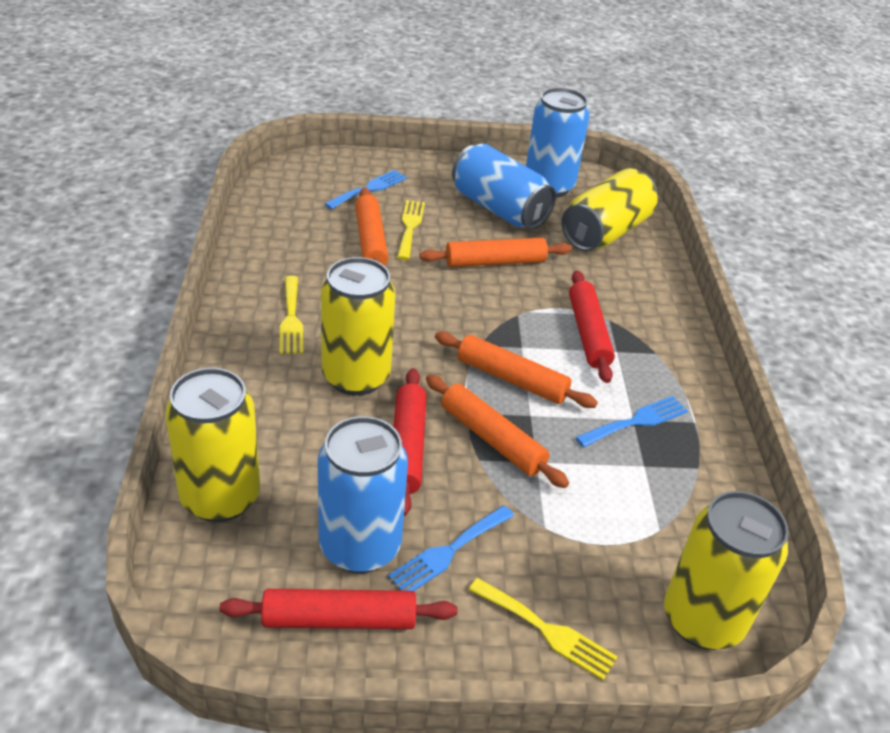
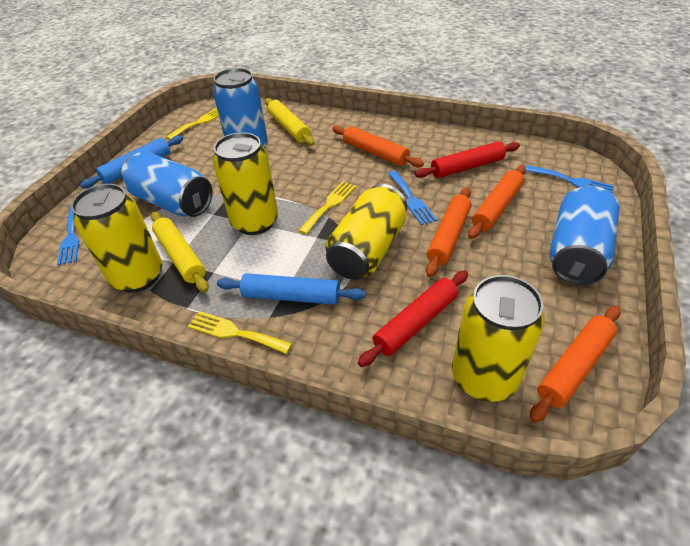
blue rolling pin: 0 -> 2
red rolling pin: 3 -> 2
yellow rolling pin: 0 -> 2

